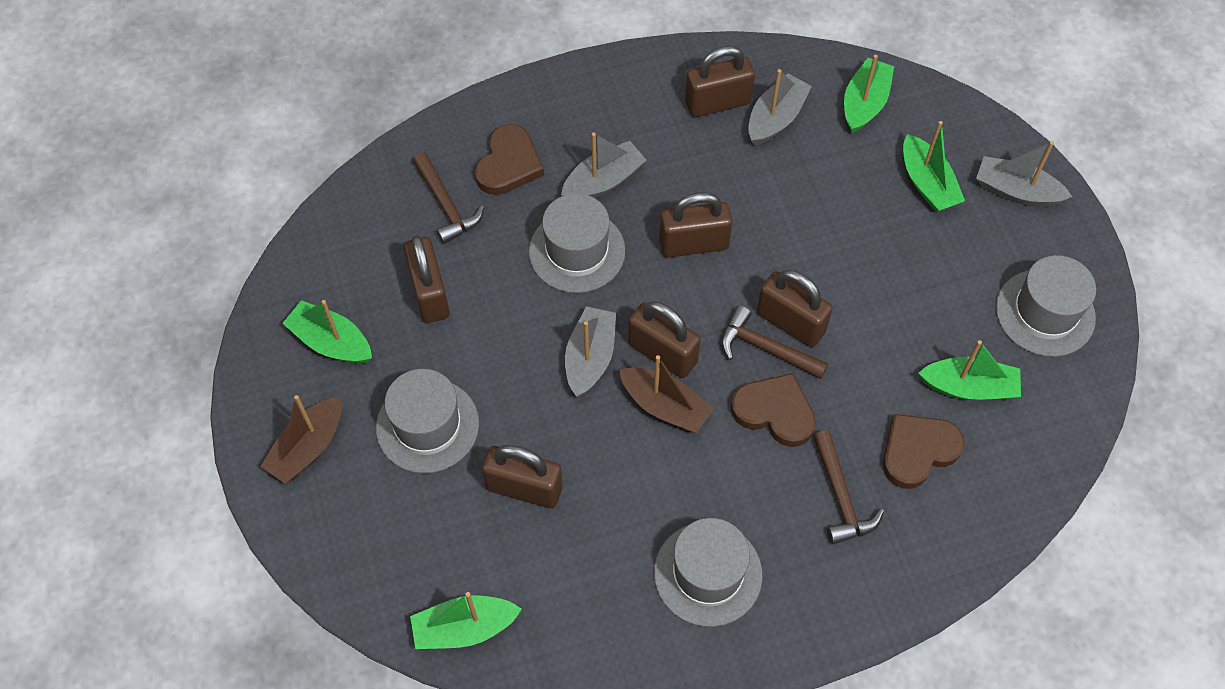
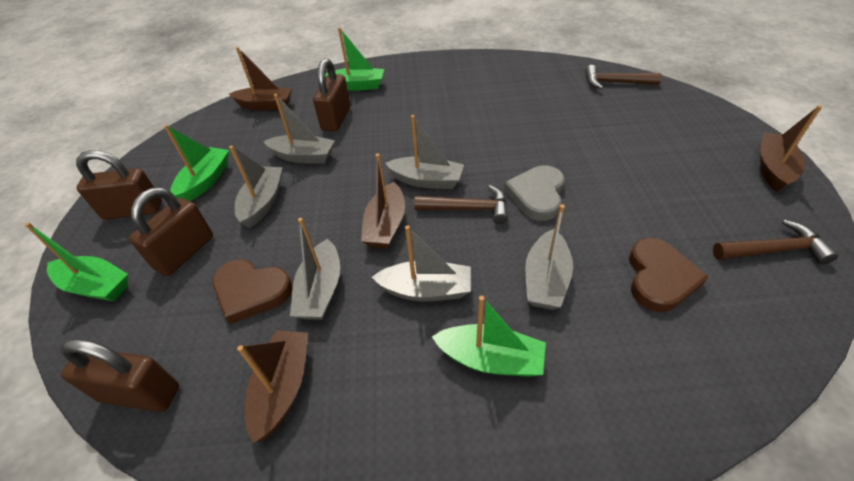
brown boat: 2 -> 4
brown heart: 3 -> 2
brown padlock: 6 -> 4
green boat: 5 -> 4
grey boat: 4 -> 6
grey hat: 4 -> 0
grey heart: 0 -> 1

